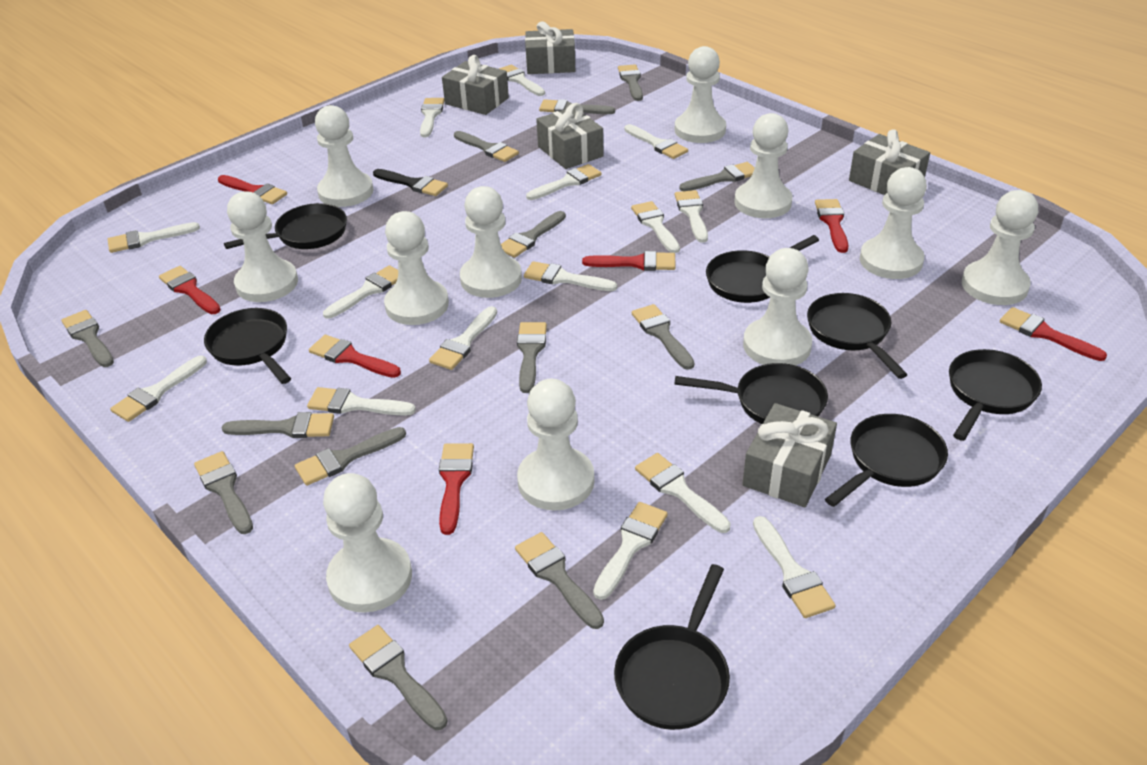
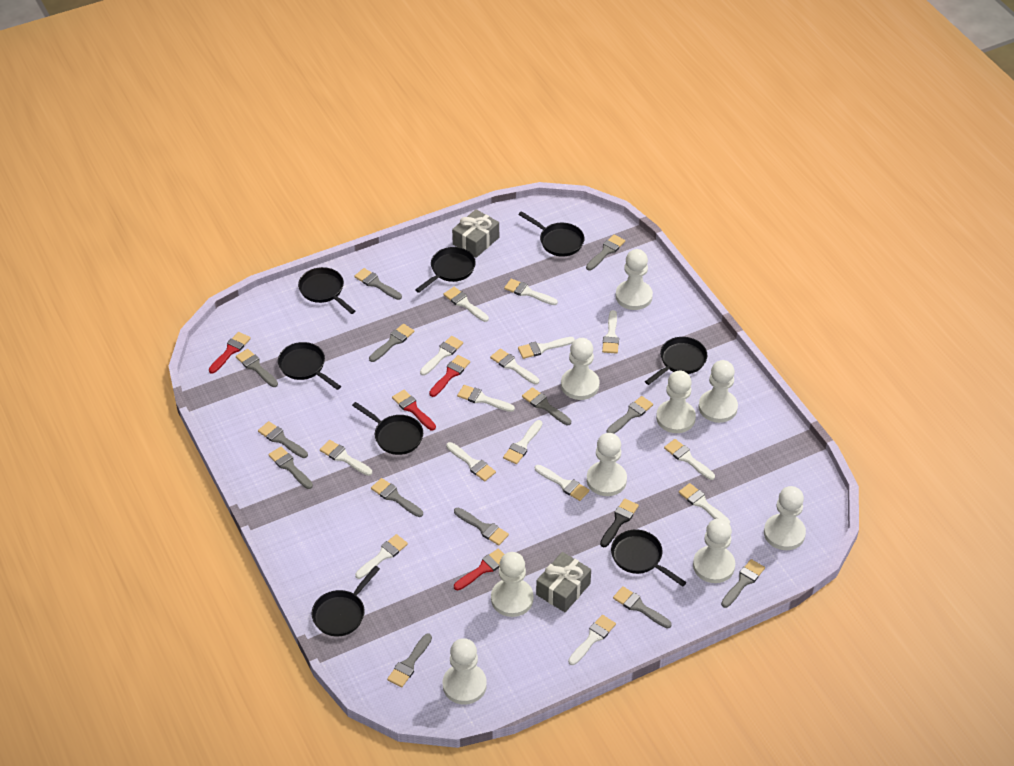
grey gift: 5 -> 2
red brush: 7 -> 4
white pawn: 11 -> 9

